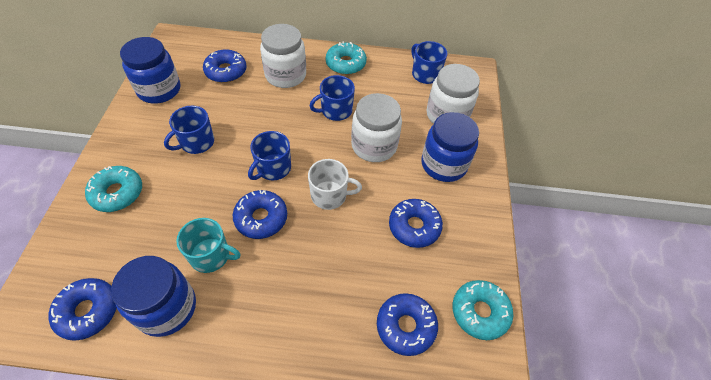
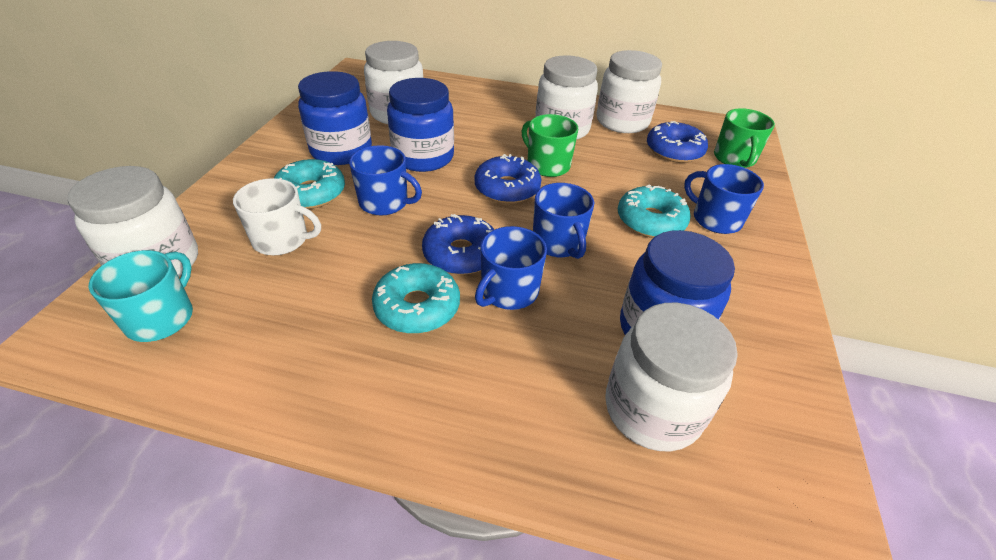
blue donut: 5 -> 3
green mug: 0 -> 2
white jar: 3 -> 5

